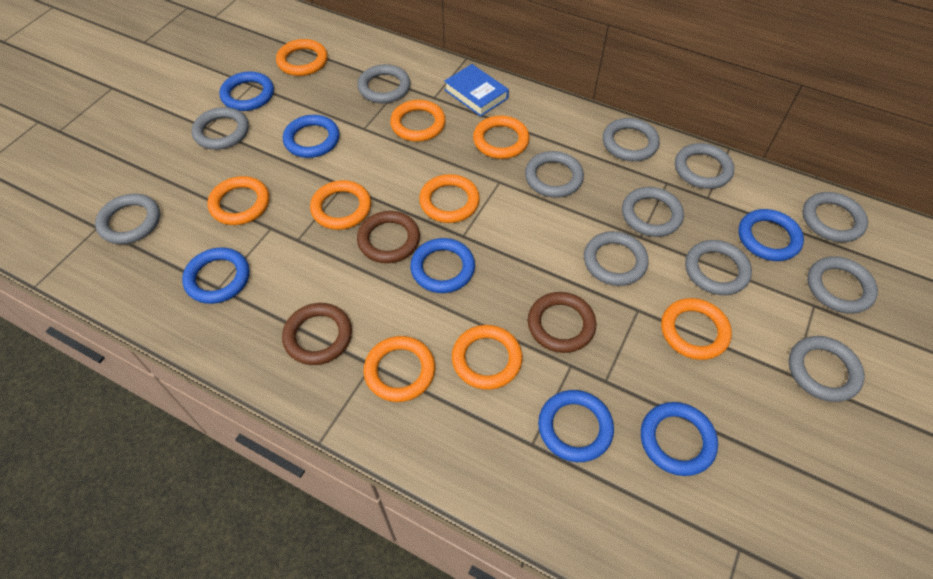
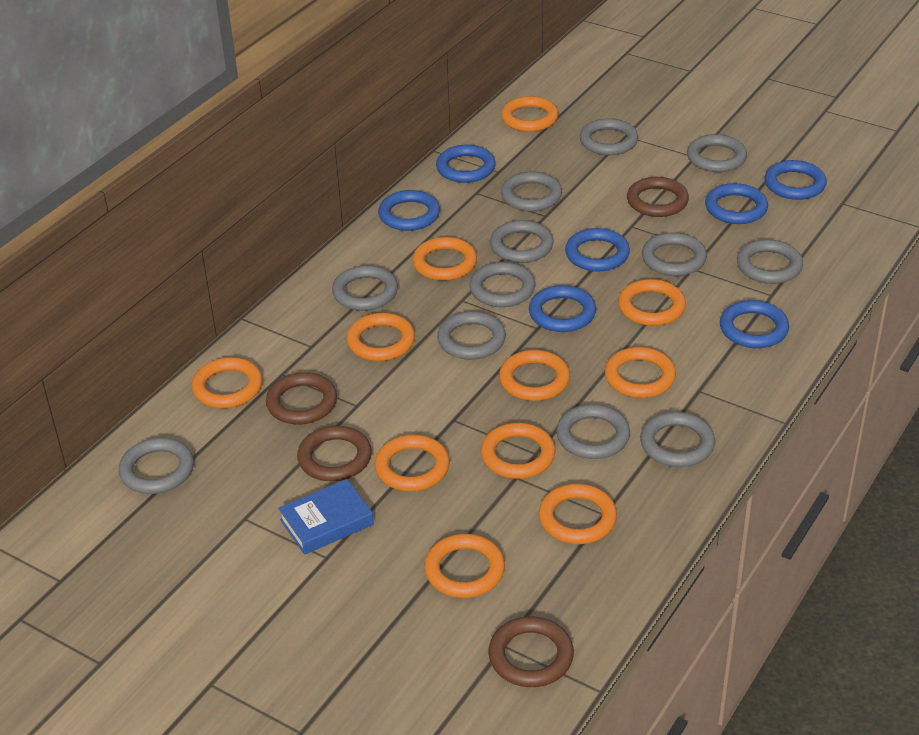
brown ring: 3 -> 4
orange ring: 9 -> 11

